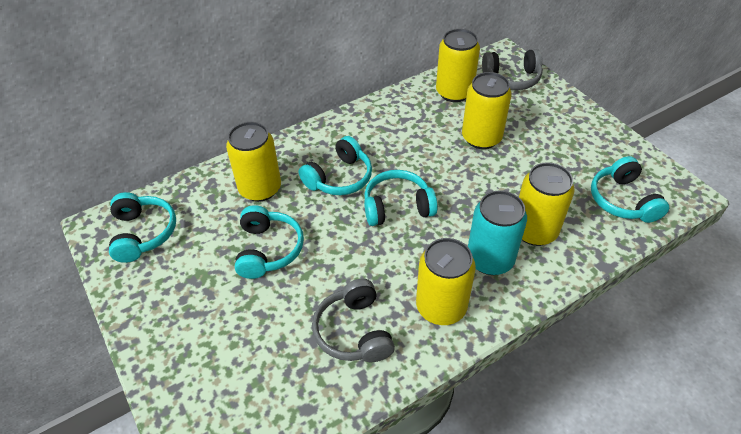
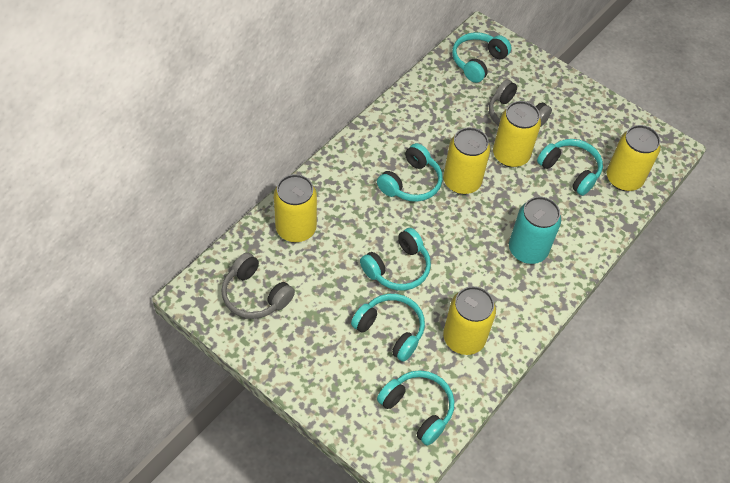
turquoise headphones: 5 -> 6

